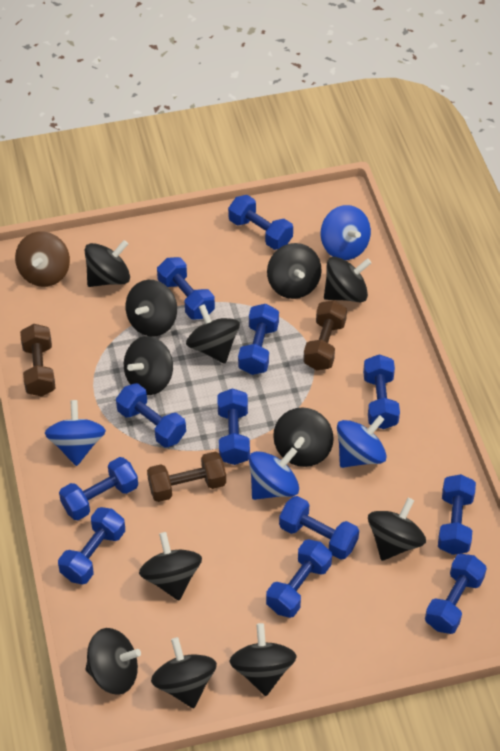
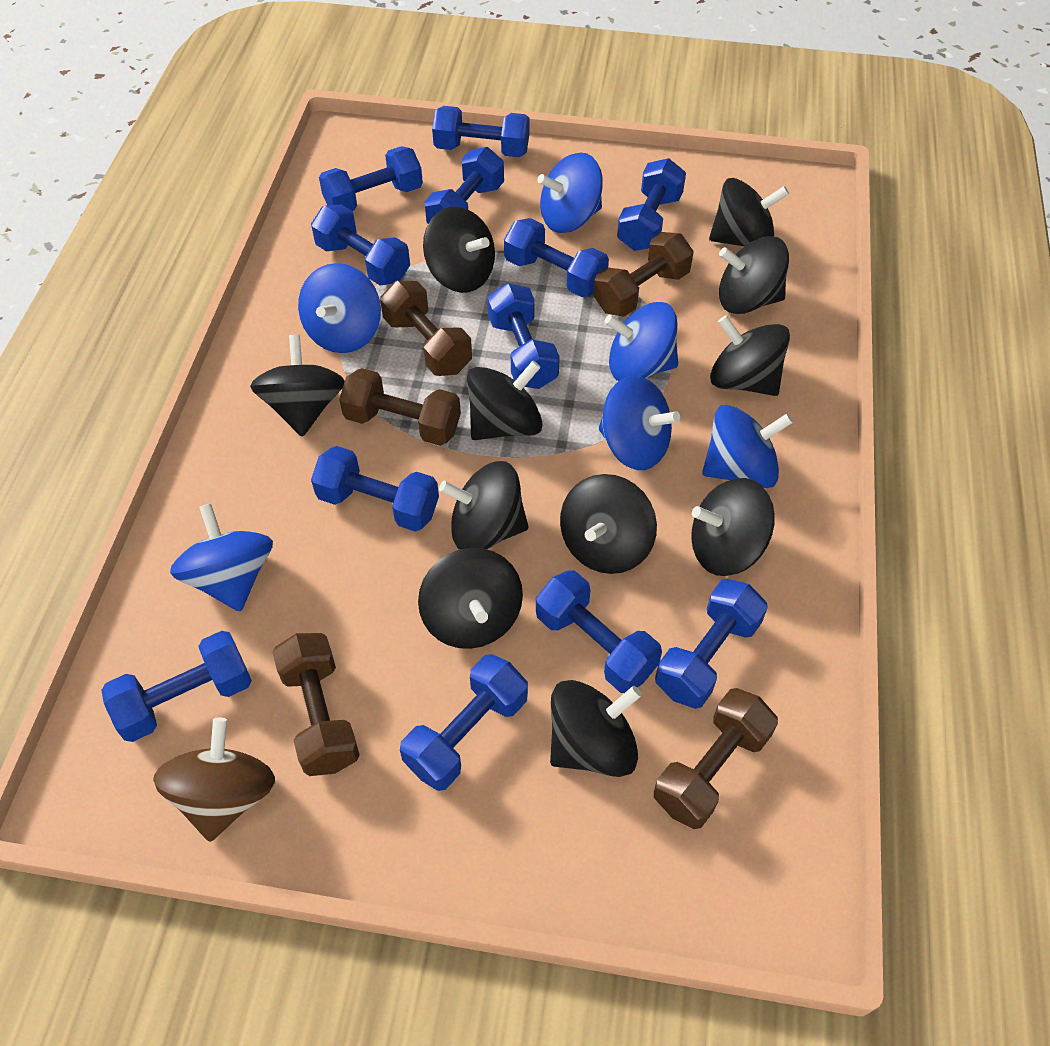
black spinning top: 12 -> 11
blue spinning top: 4 -> 6
brown dumbbell: 3 -> 5

